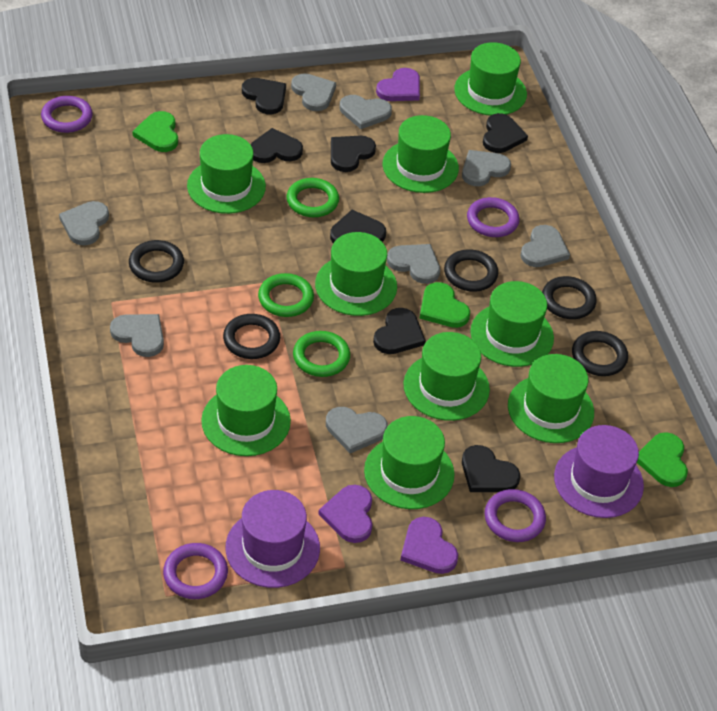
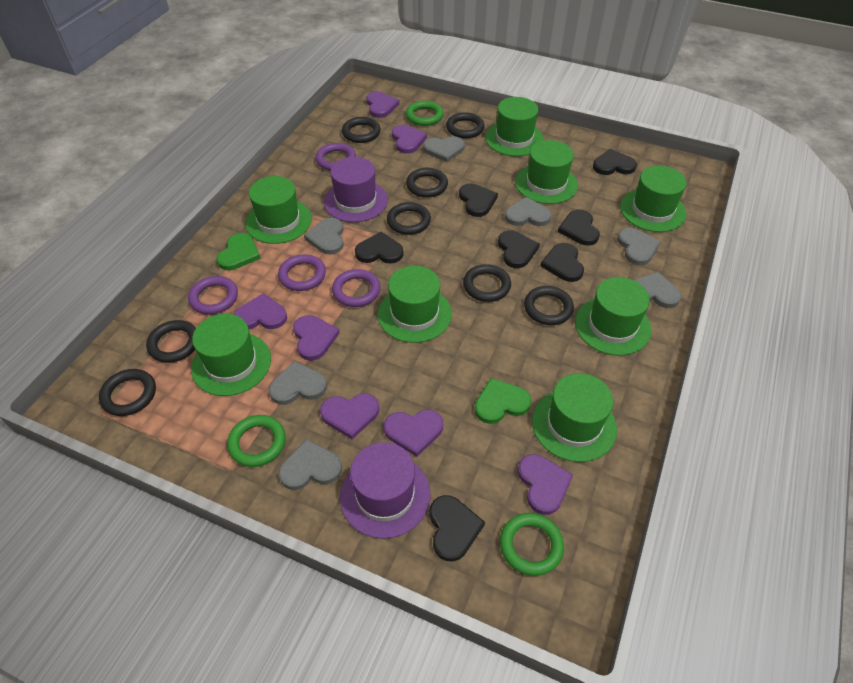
black ring: 5 -> 8
green hat: 9 -> 8
green heart: 3 -> 2
grey heart: 8 -> 7
purple heart: 3 -> 7

